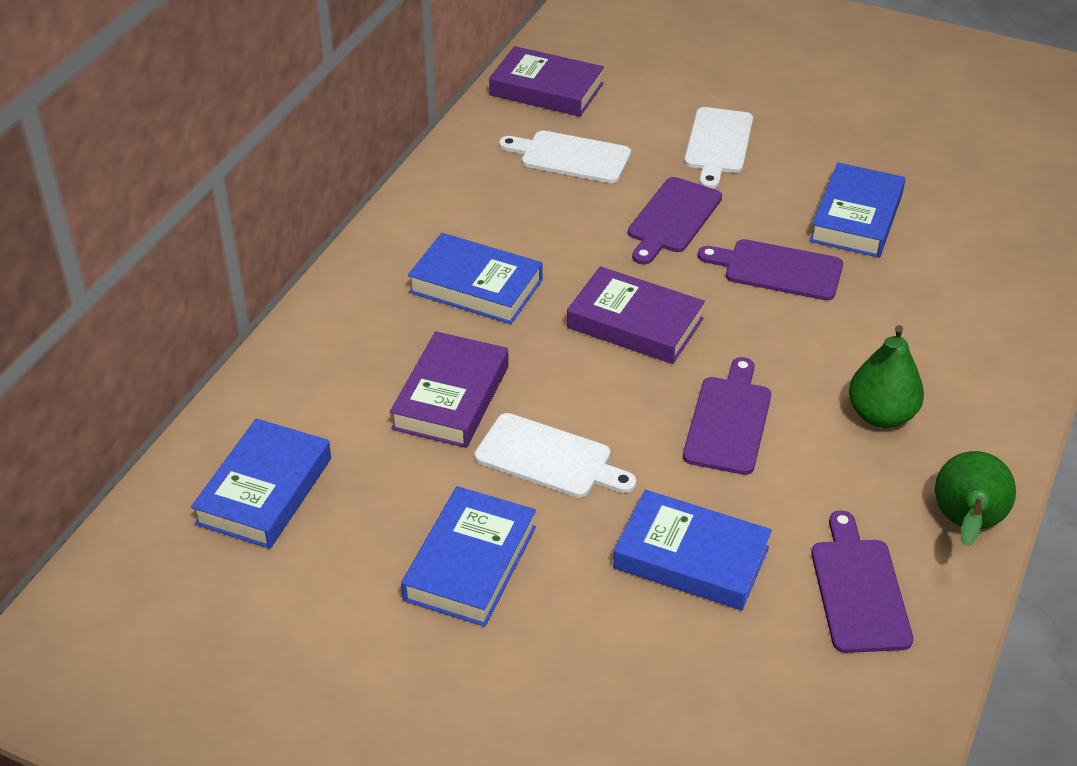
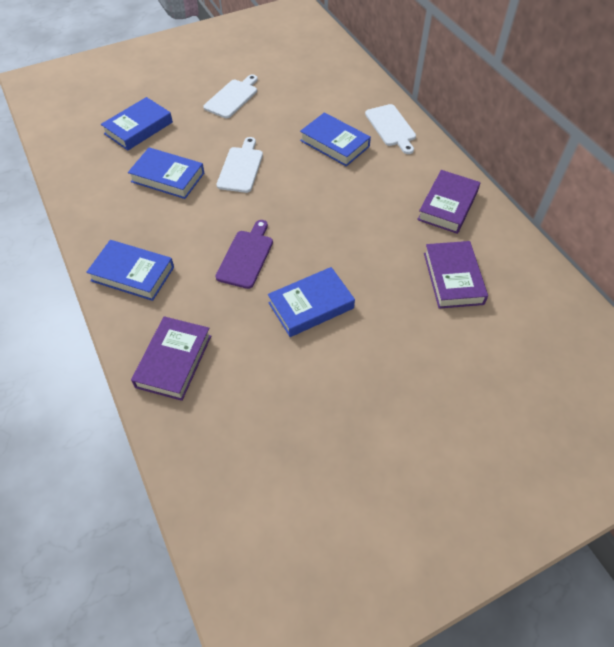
green pear: 2 -> 0
purple cutting board: 4 -> 1

